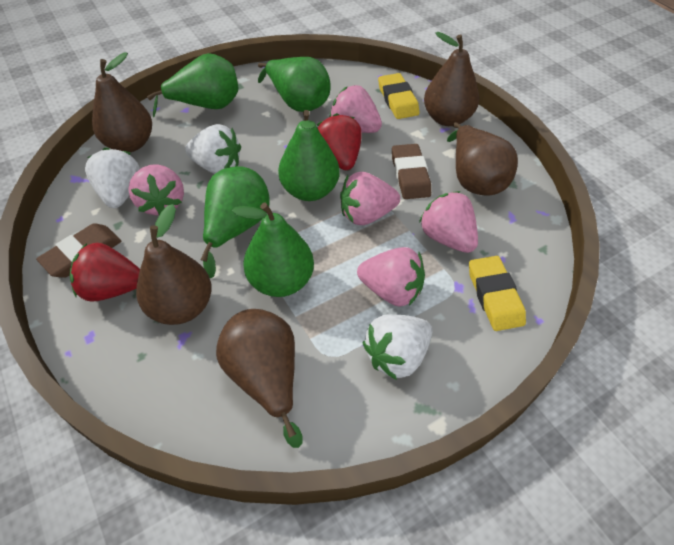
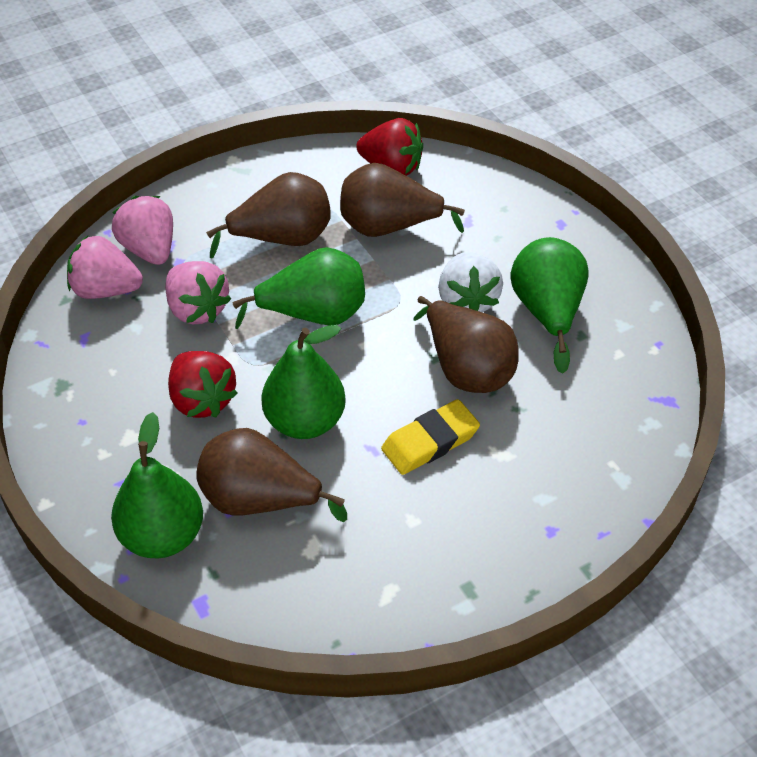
brown eraser: 2 -> 0
brown pear: 5 -> 4
green pear: 5 -> 4
pink strawberry: 5 -> 3
white strawberry: 3 -> 1
yellow eraser: 2 -> 1

